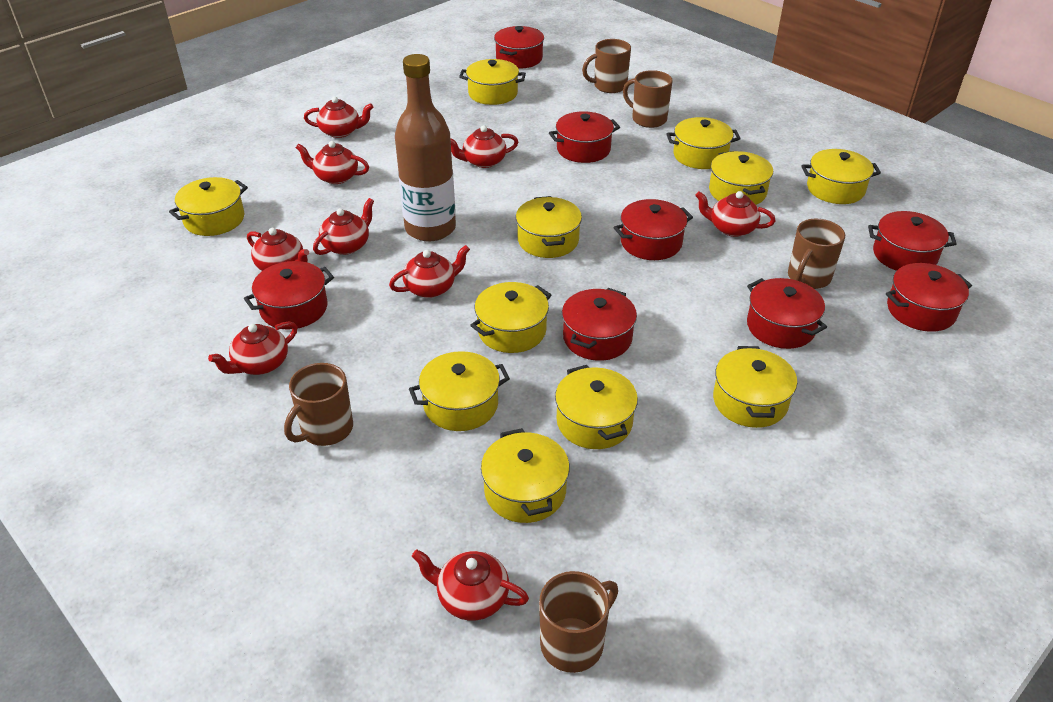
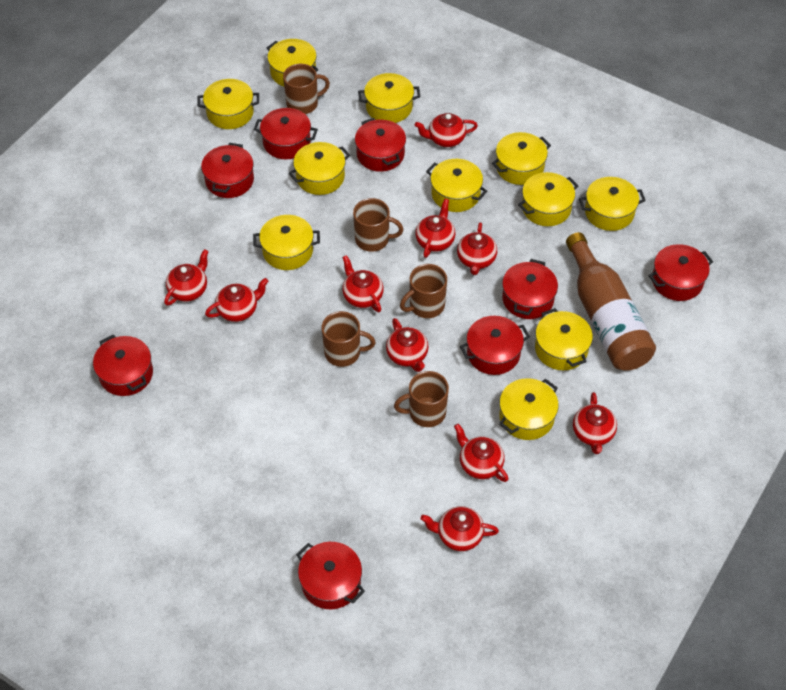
red teapot: 9 -> 10

